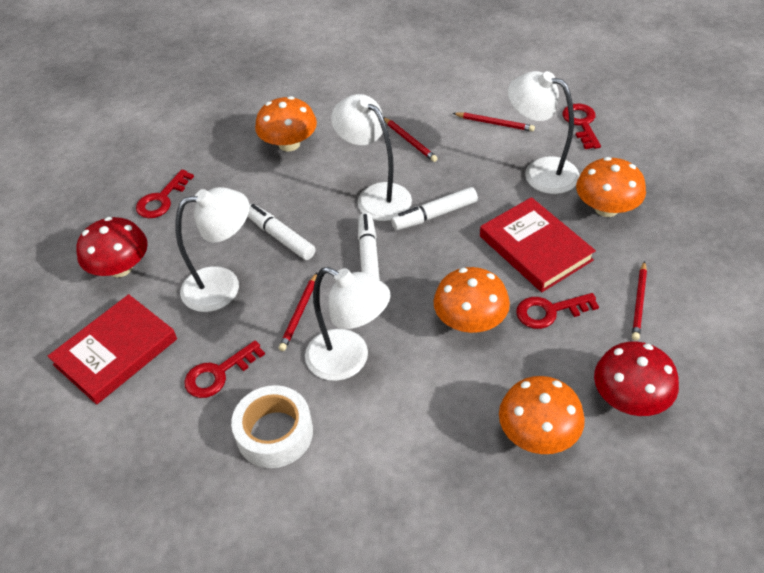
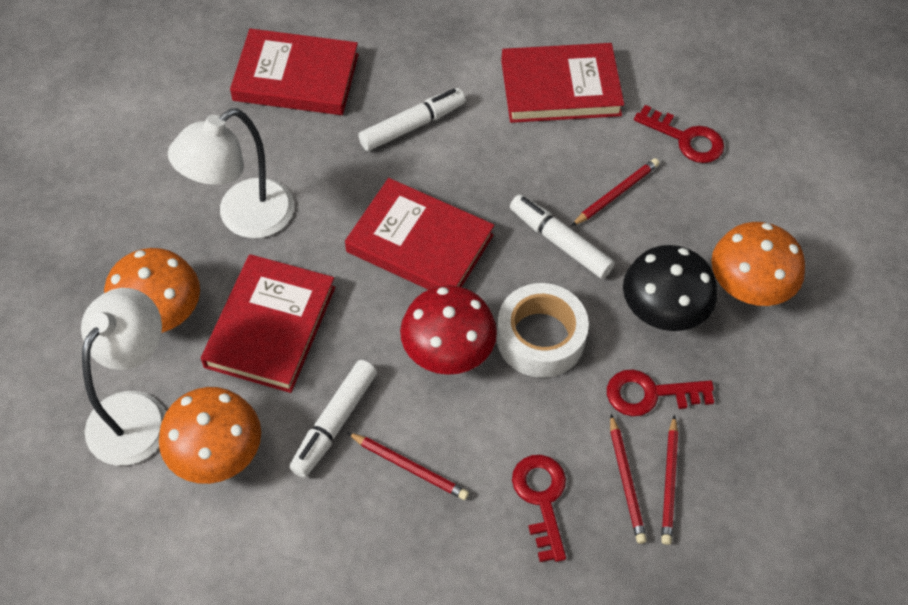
black mushroom: 0 -> 1
orange mushroom: 4 -> 3
red book: 2 -> 4
red key: 4 -> 3
red mushroom: 2 -> 1
white lamp: 4 -> 2

